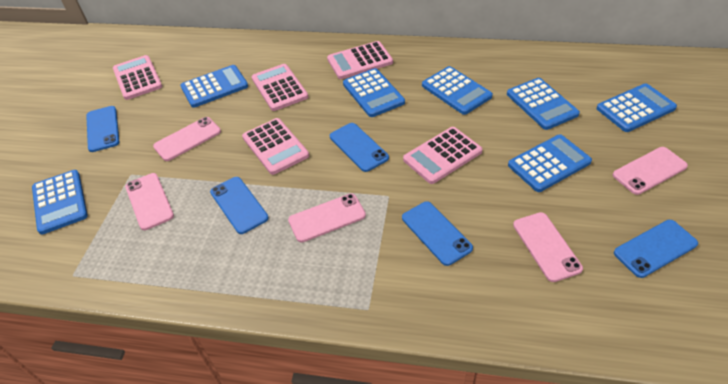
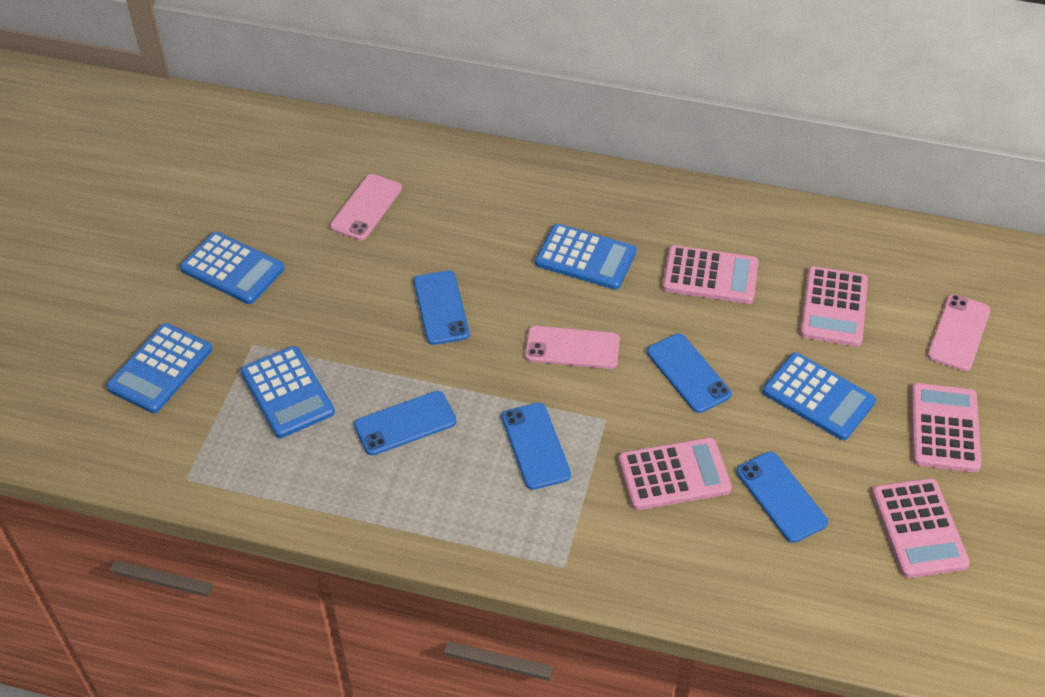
blue calculator: 7 -> 5
pink phone: 5 -> 3

